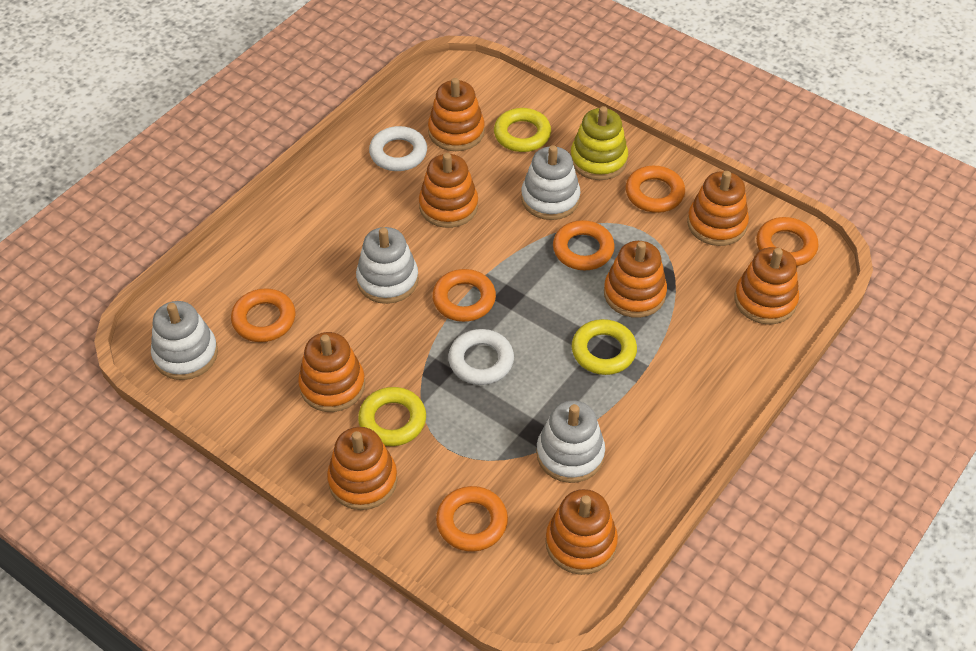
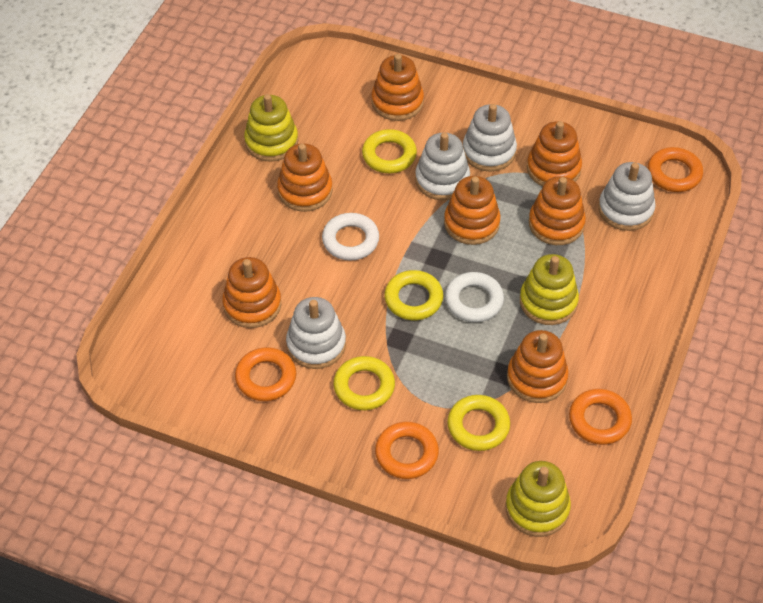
orange ring: 6 -> 4
orange stacking toy: 8 -> 7
yellow ring: 3 -> 4
yellow stacking toy: 1 -> 3

